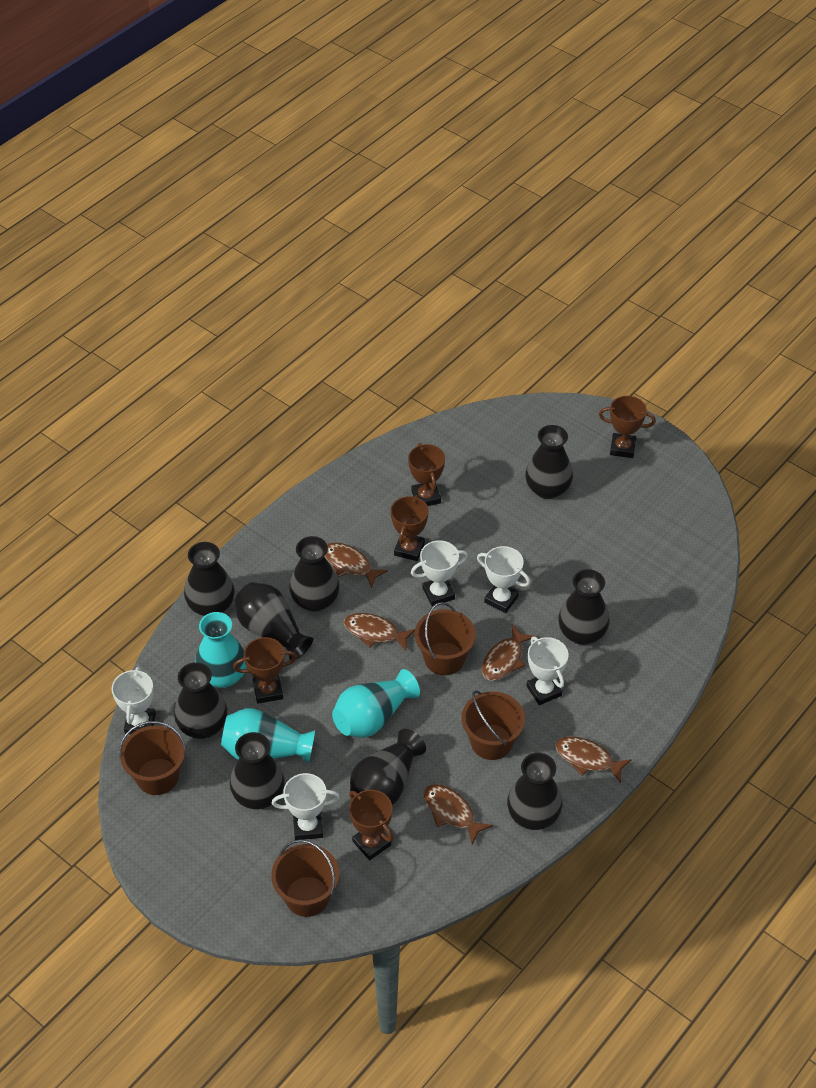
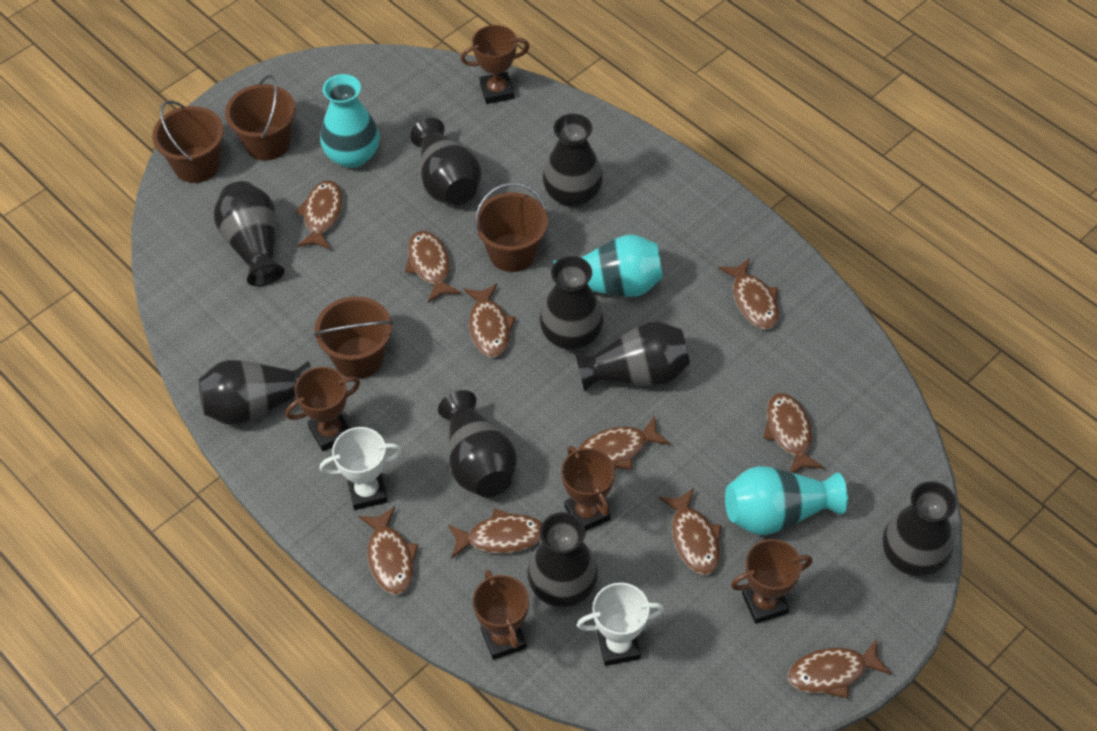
brown fish: 5 -> 10
white trophy: 5 -> 2

